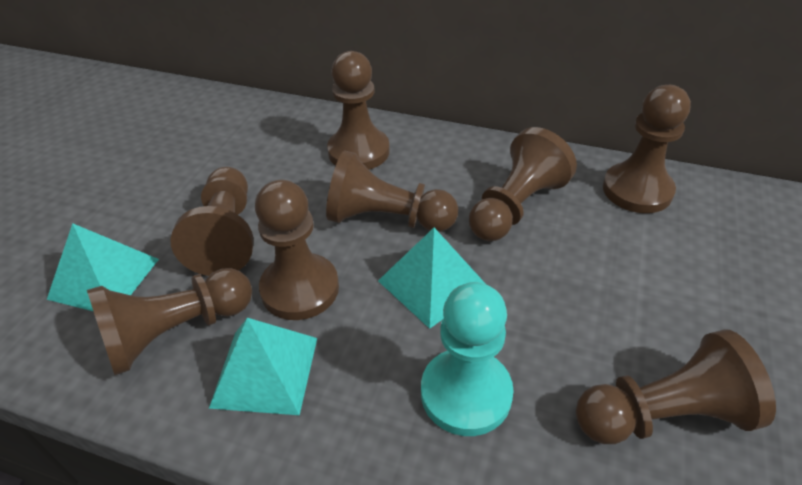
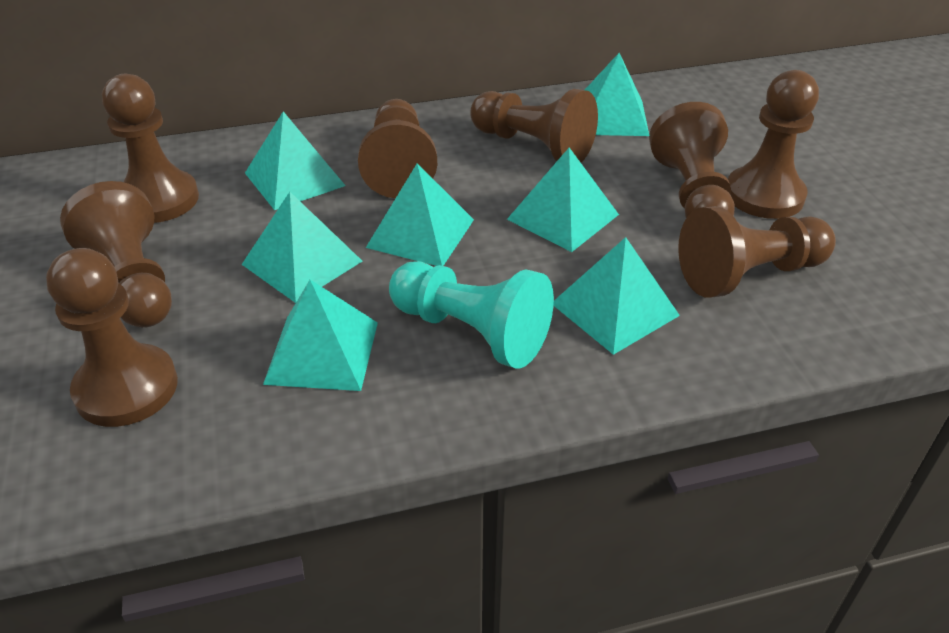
turquoise pyramid: 3 -> 7

